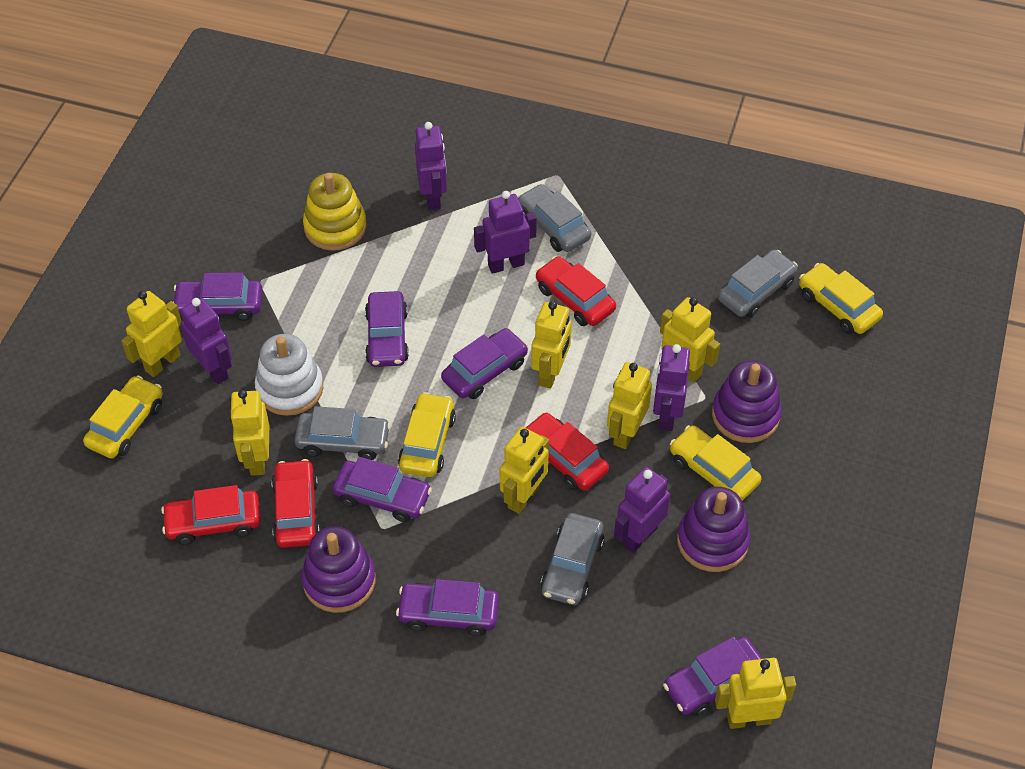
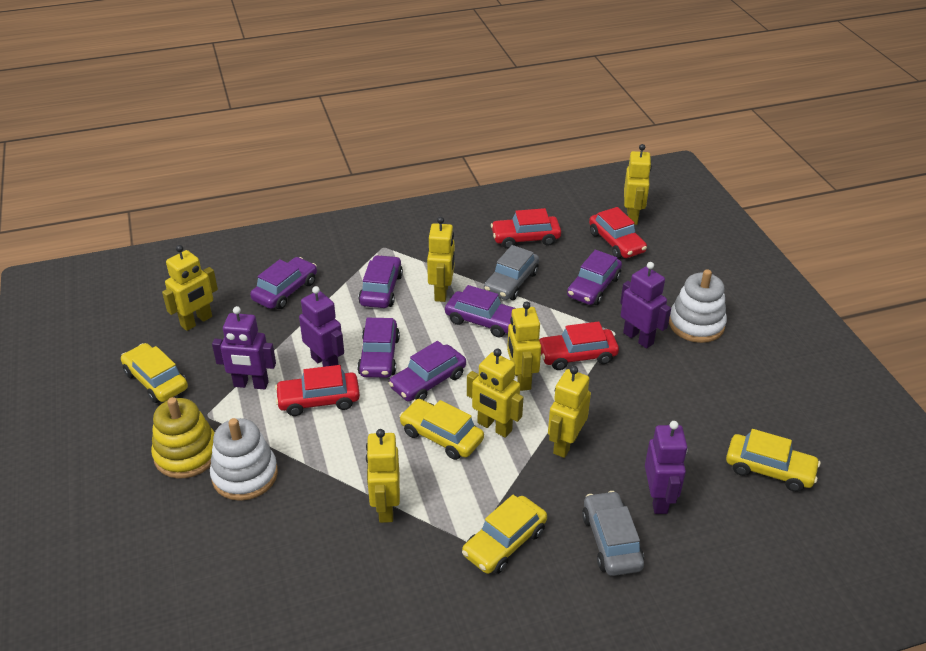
grey car: 4 -> 2
purple robot: 5 -> 4
purple stacking toy: 3 -> 0
white stacking toy: 1 -> 2

